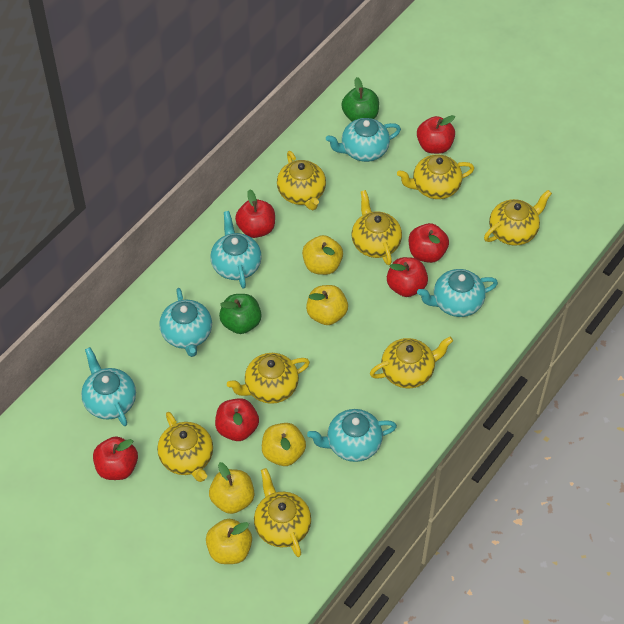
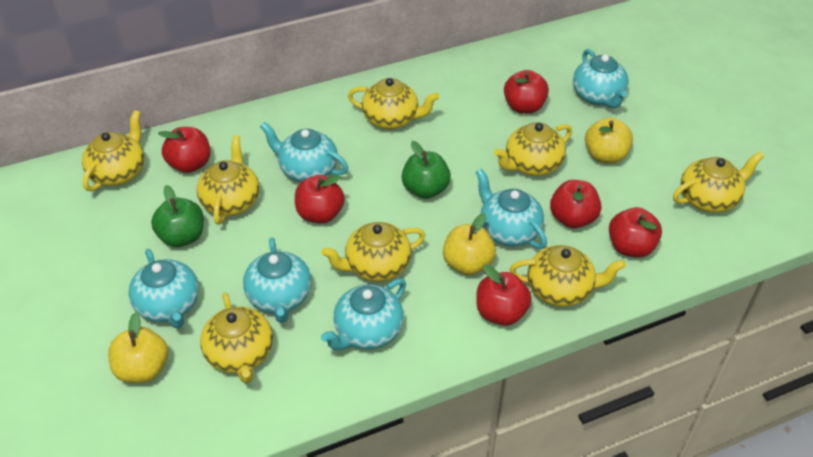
yellow apple: 5 -> 3

